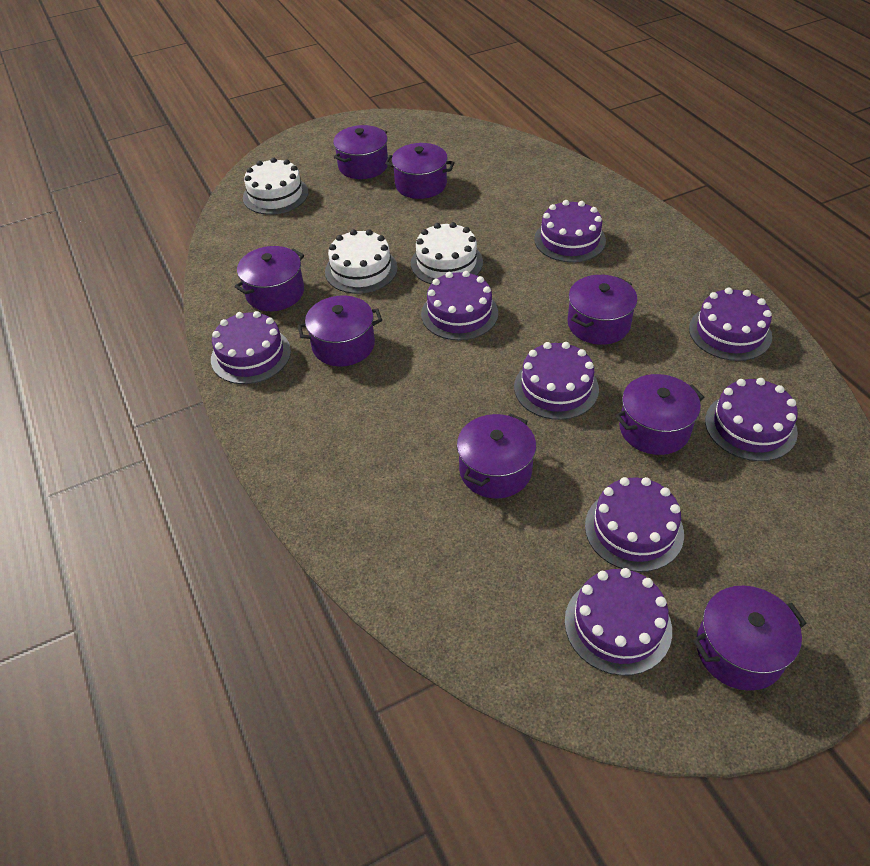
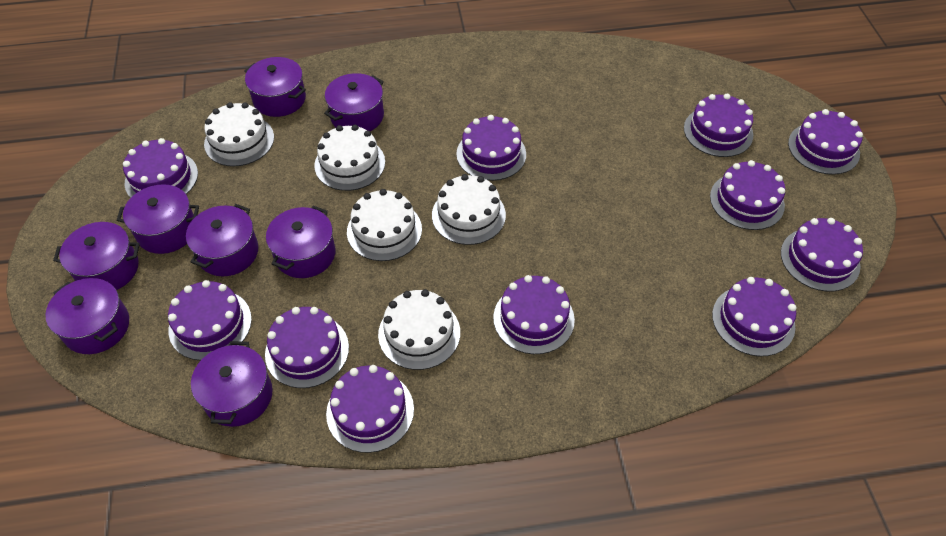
purple cake: 8 -> 11
white cake: 3 -> 5

